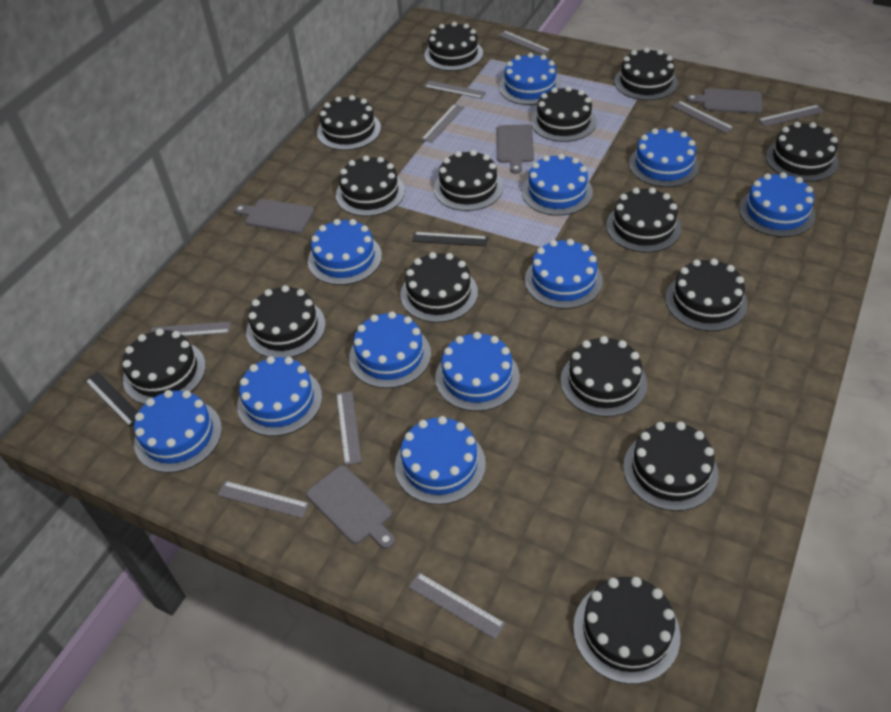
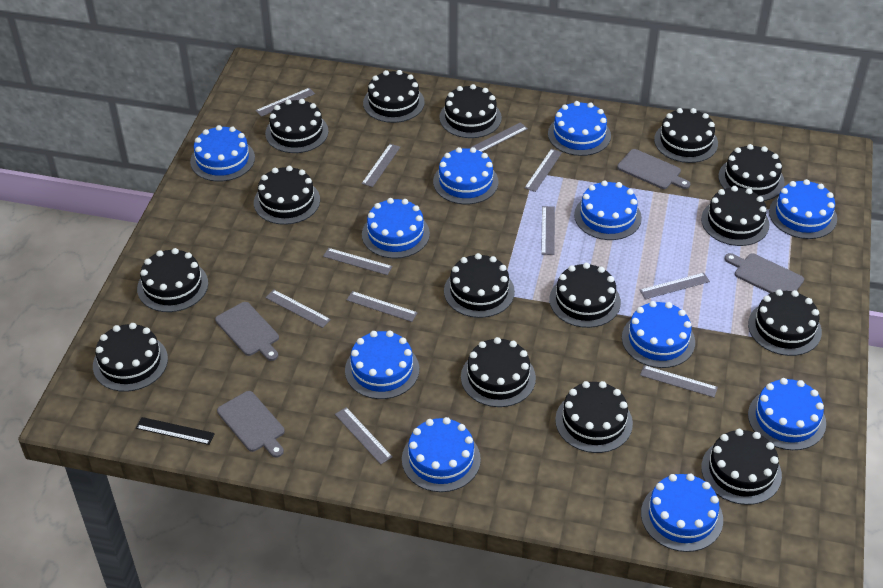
black ruler: 2 -> 1
grey ruler: 9 -> 11

